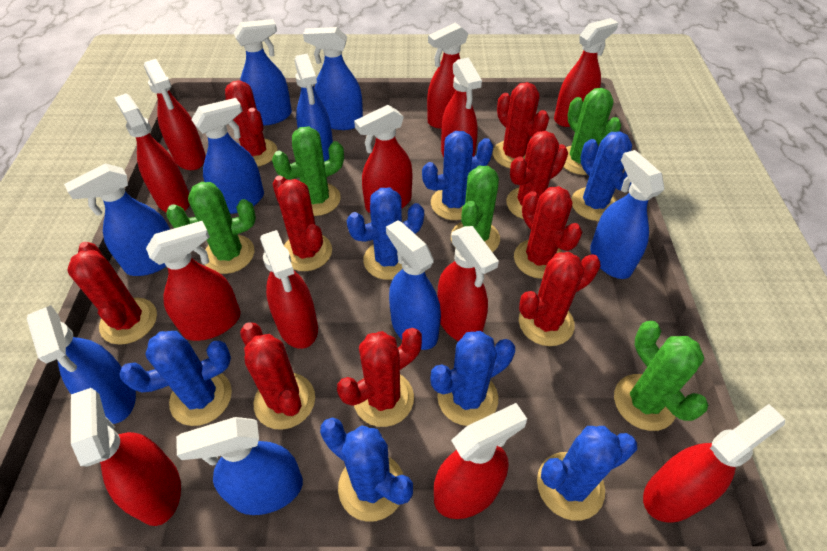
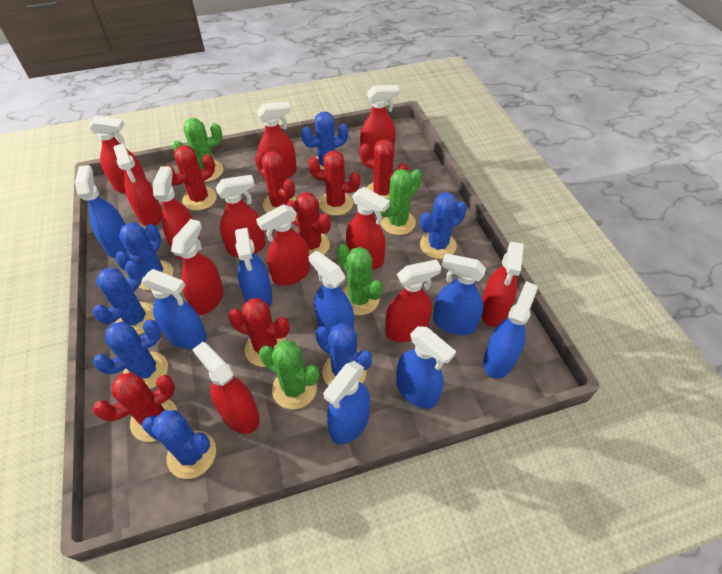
blue spray bottle: 9 -> 8
green cactus: 5 -> 4
red cactus: 9 -> 7

